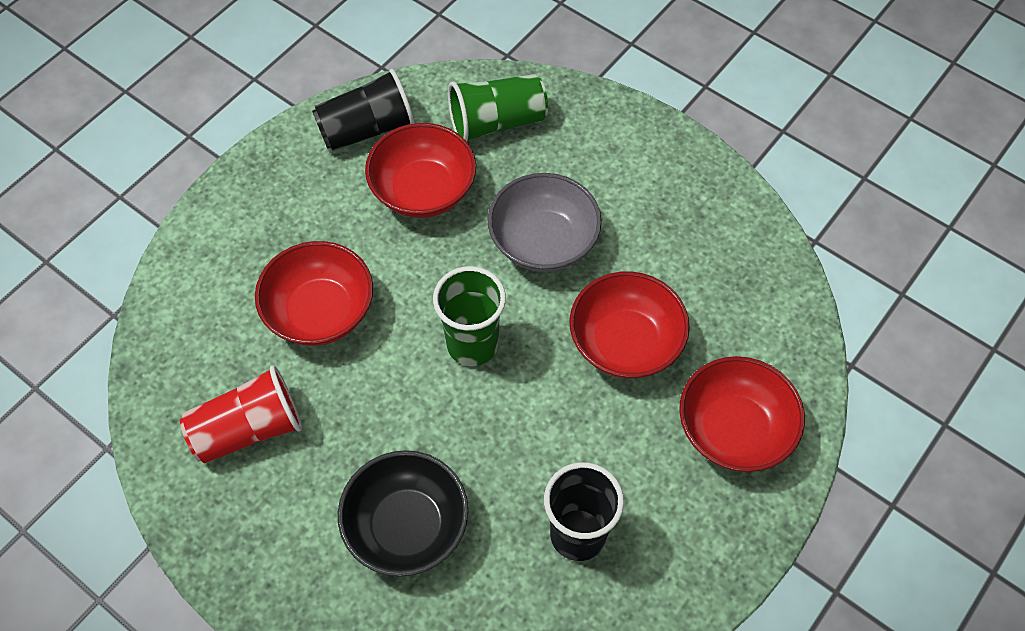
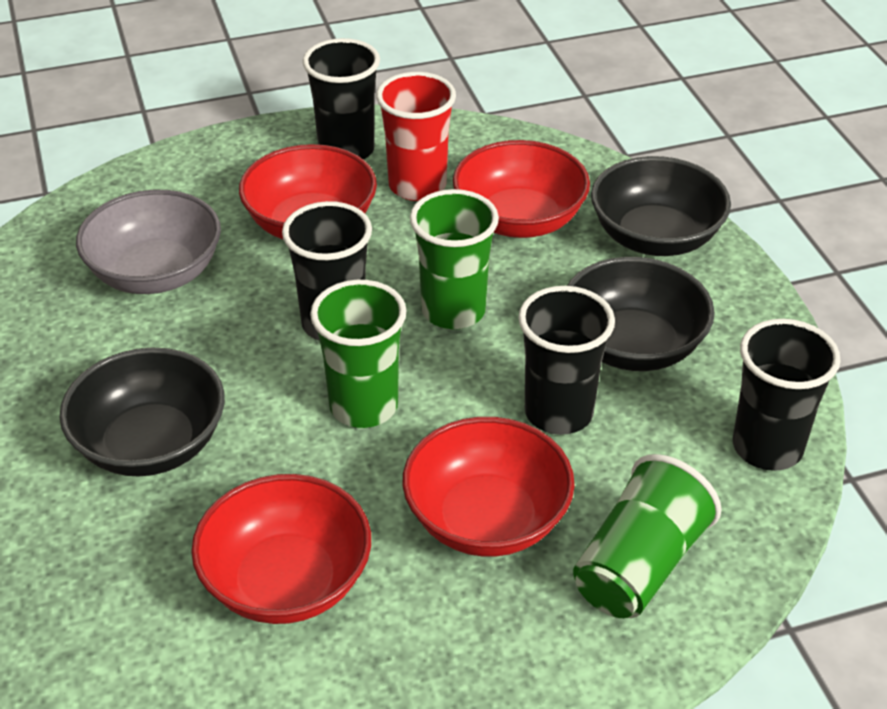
black bowl: 1 -> 3
black cup: 2 -> 4
green cup: 2 -> 3

